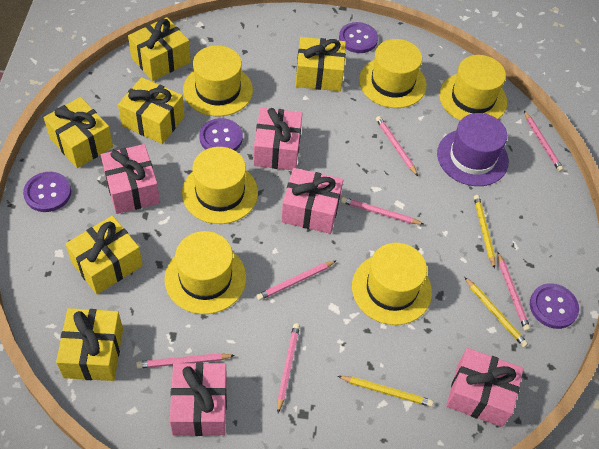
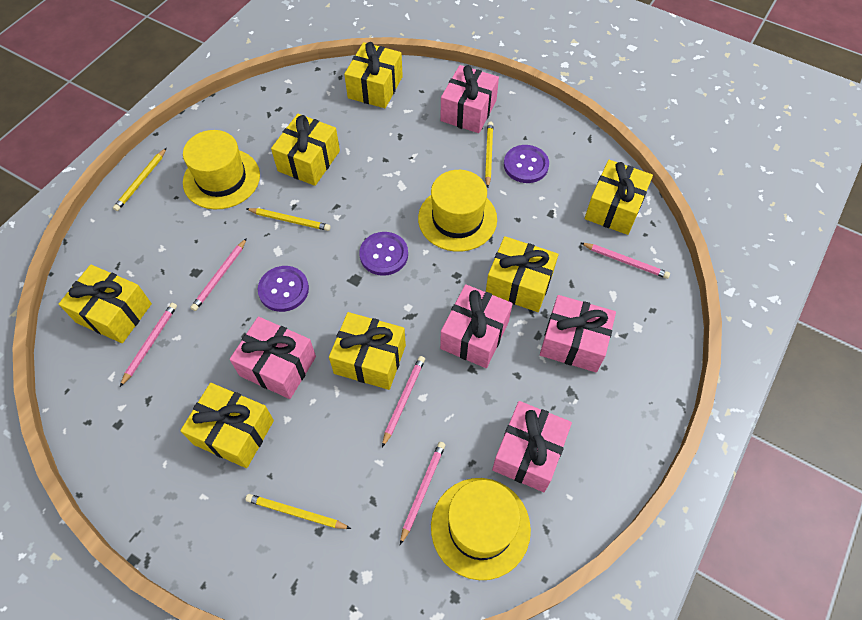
pink pencil: 7 -> 5
purple button: 4 -> 3
purple hat: 1 -> 0
yellow gift: 6 -> 7
yellow hat: 6 -> 3
yellow pencil: 3 -> 4

